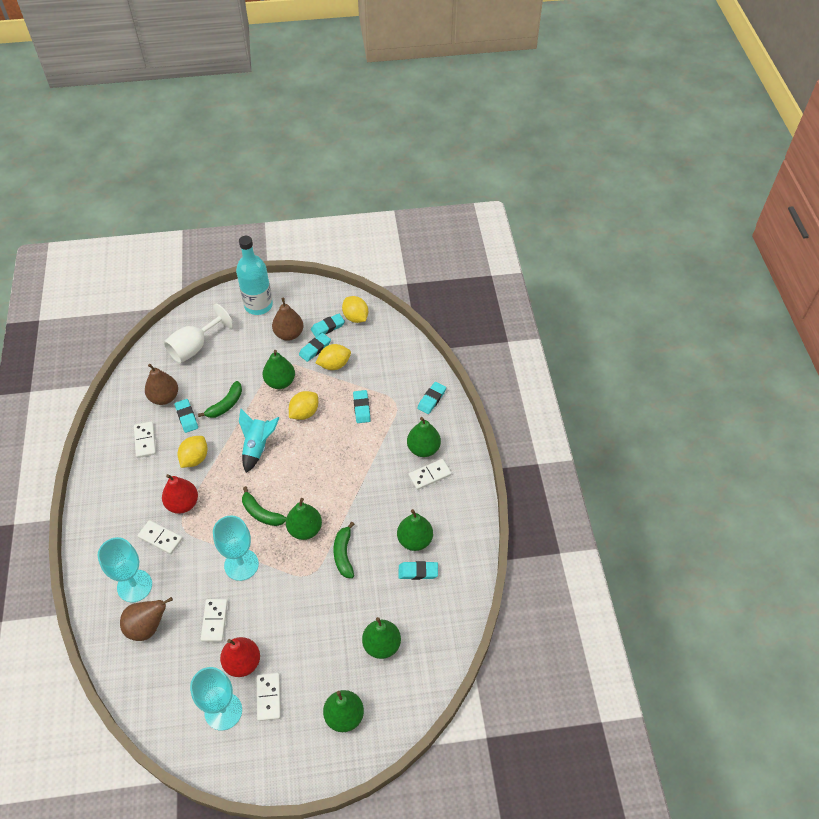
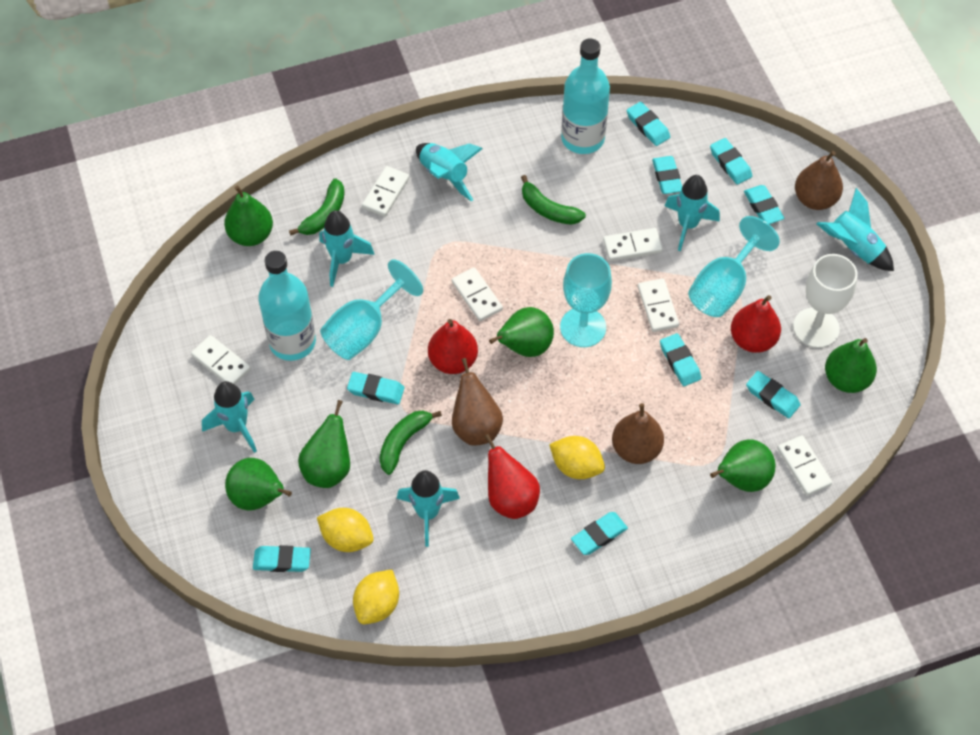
red pear: 2 -> 3
turquoise bottle: 1 -> 2
turquoise eraser: 6 -> 9
turquoise rocket: 1 -> 6
white domino: 5 -> 6
yellow lemon: 4 -> 3

